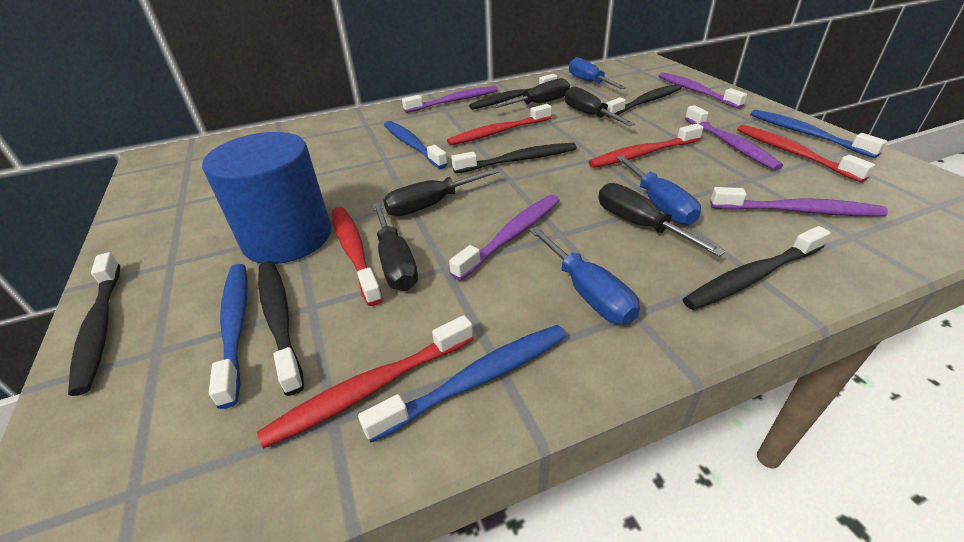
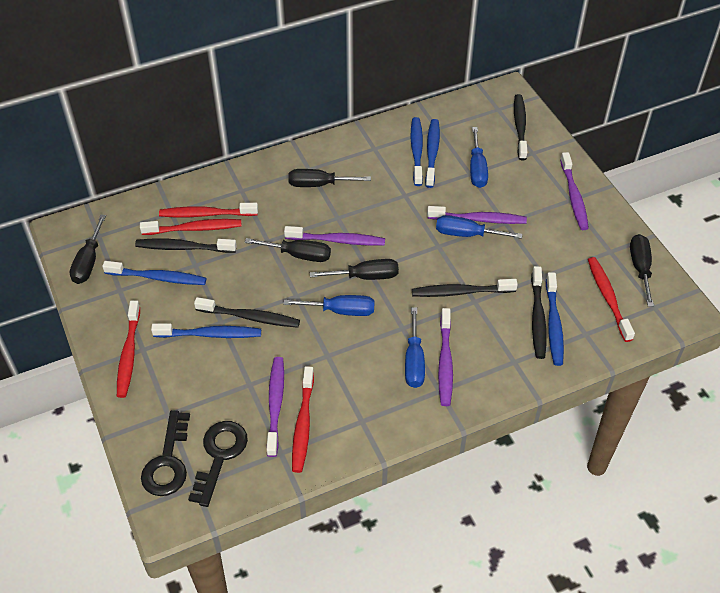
black key: 0 -> 2
black toothbrush: 6 -> 5
blue cylinder: 1 -> 0
blue screwdriver: 3 -> 4
blue toothbrush: 4 -> 5

